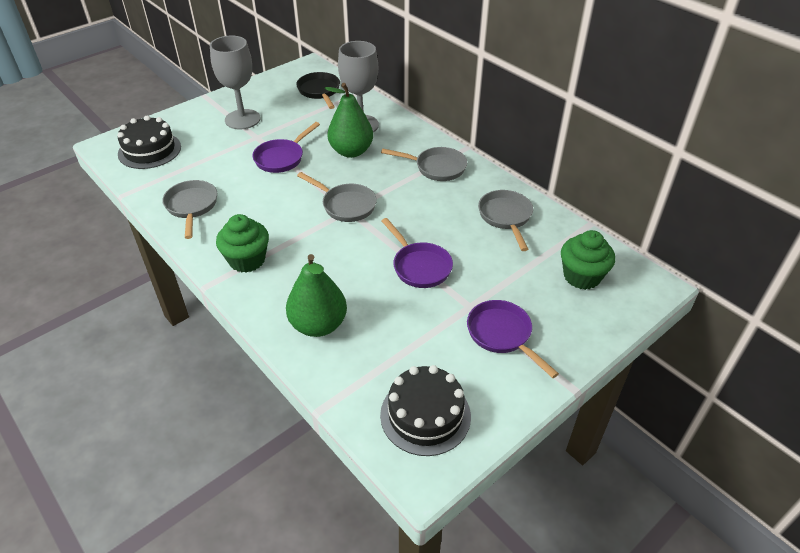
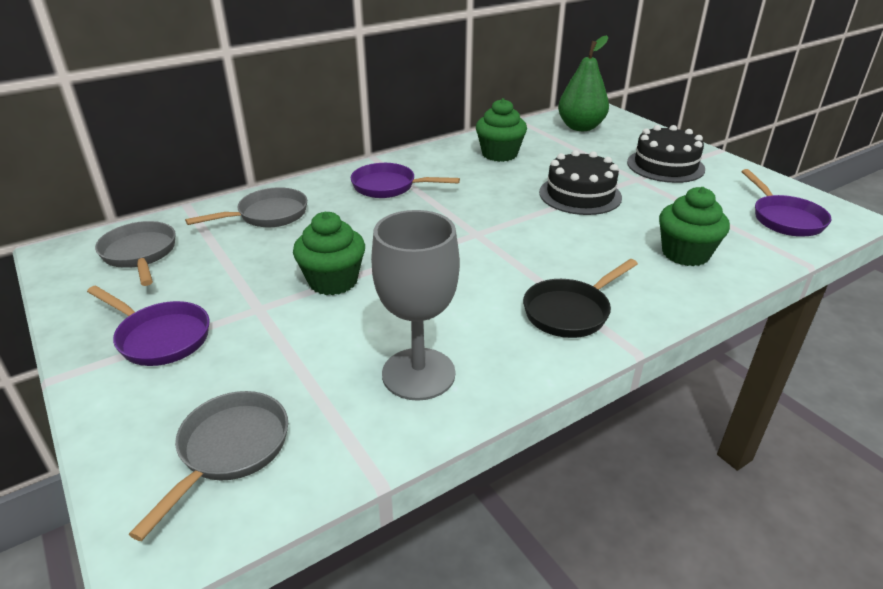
green cupcake: 2 -> 3
green pear: 2 -> 1
grey goblet: 2 -> 1
grey pan: 4 -> 3

